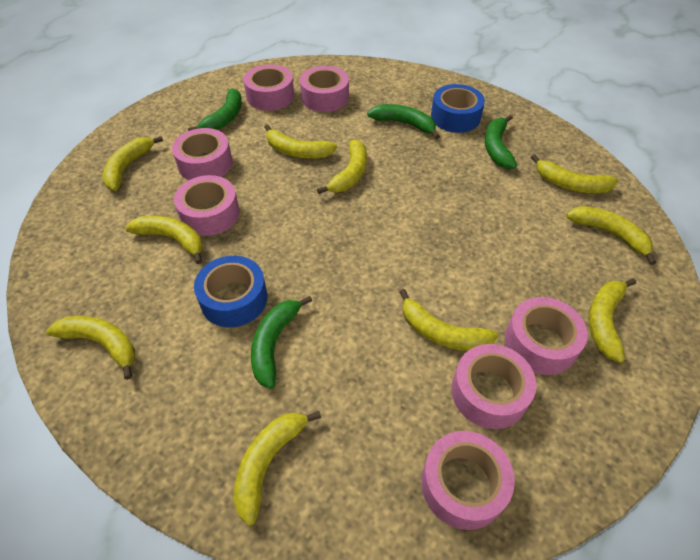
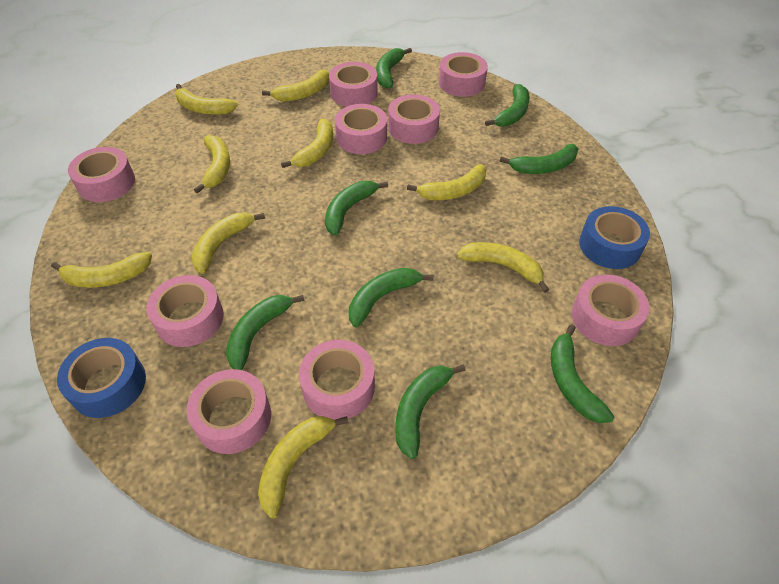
green banana: 4 -> 8
pink tape: 7 -> 9
yellow banana: 10 -> 9

